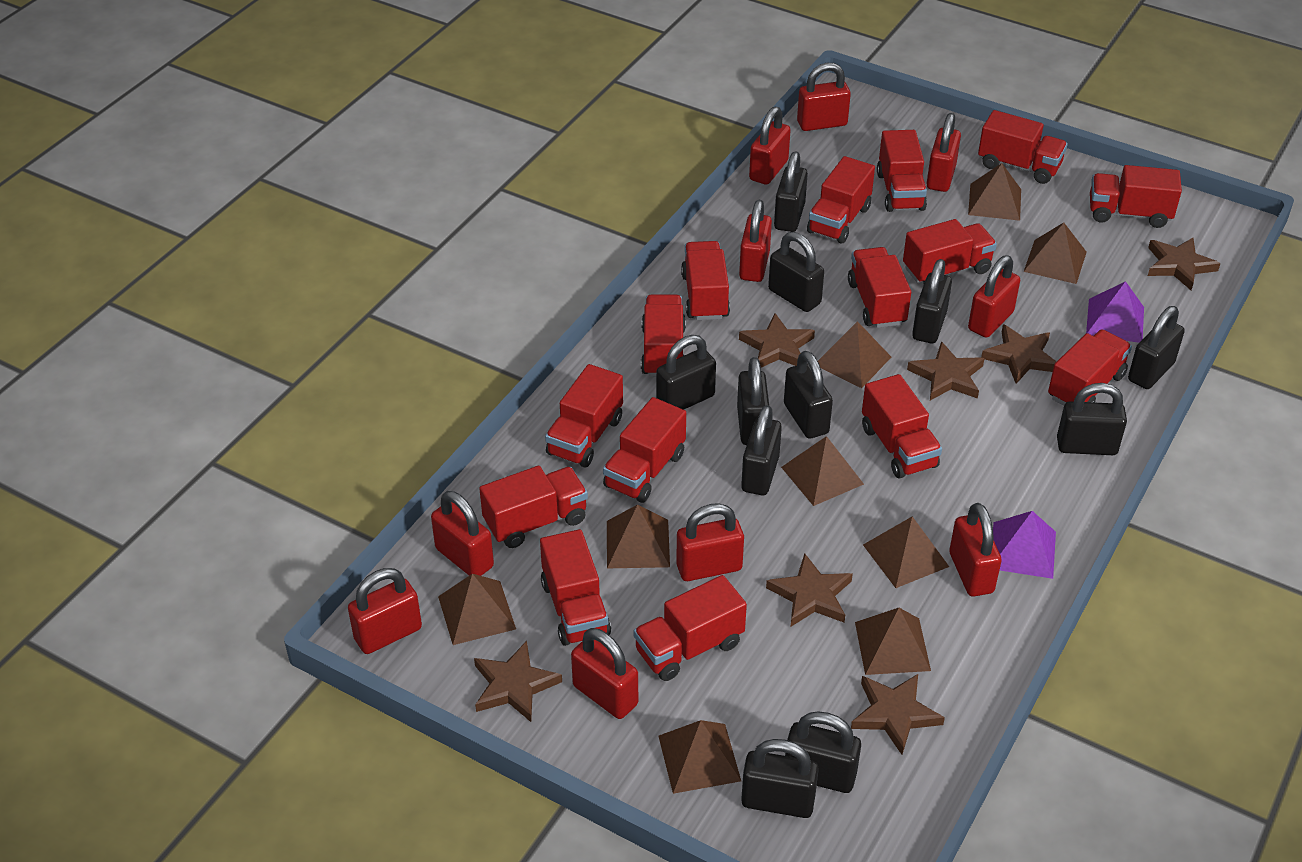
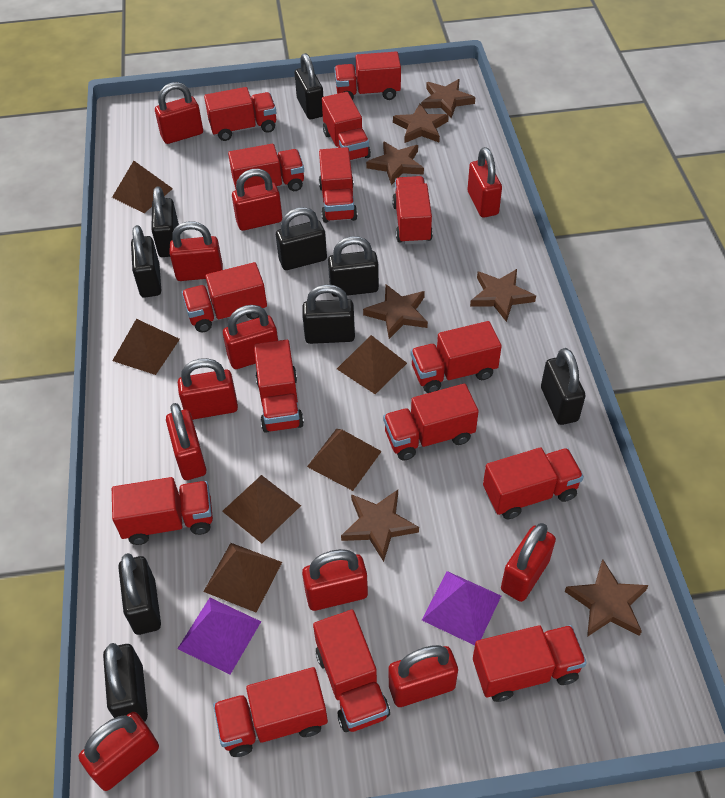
black padlock: 11 -> 9
brown pyramid: 9 -> 6
red padlock: 10 -> 11

